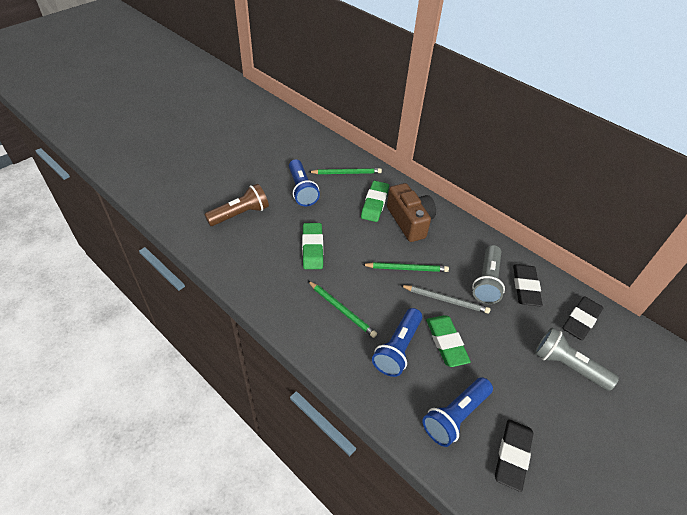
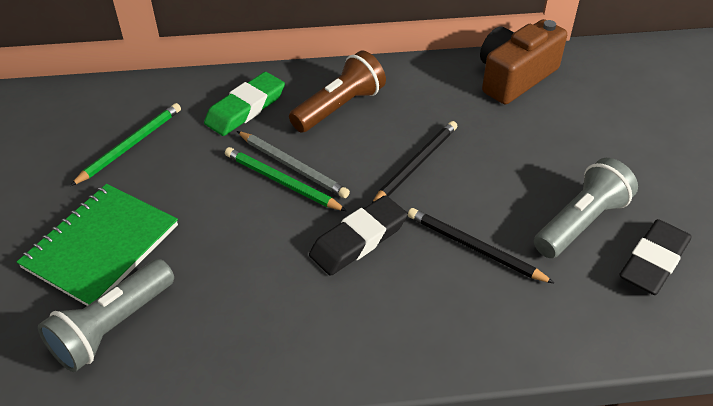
black eraser: 3 -> 2
black pencil: 0 -> 2
blue flashlight: 3 -> 0
green eraser: 3 -> 1
green notebook: 0 -> 1
green pencil: 3 -> 2

